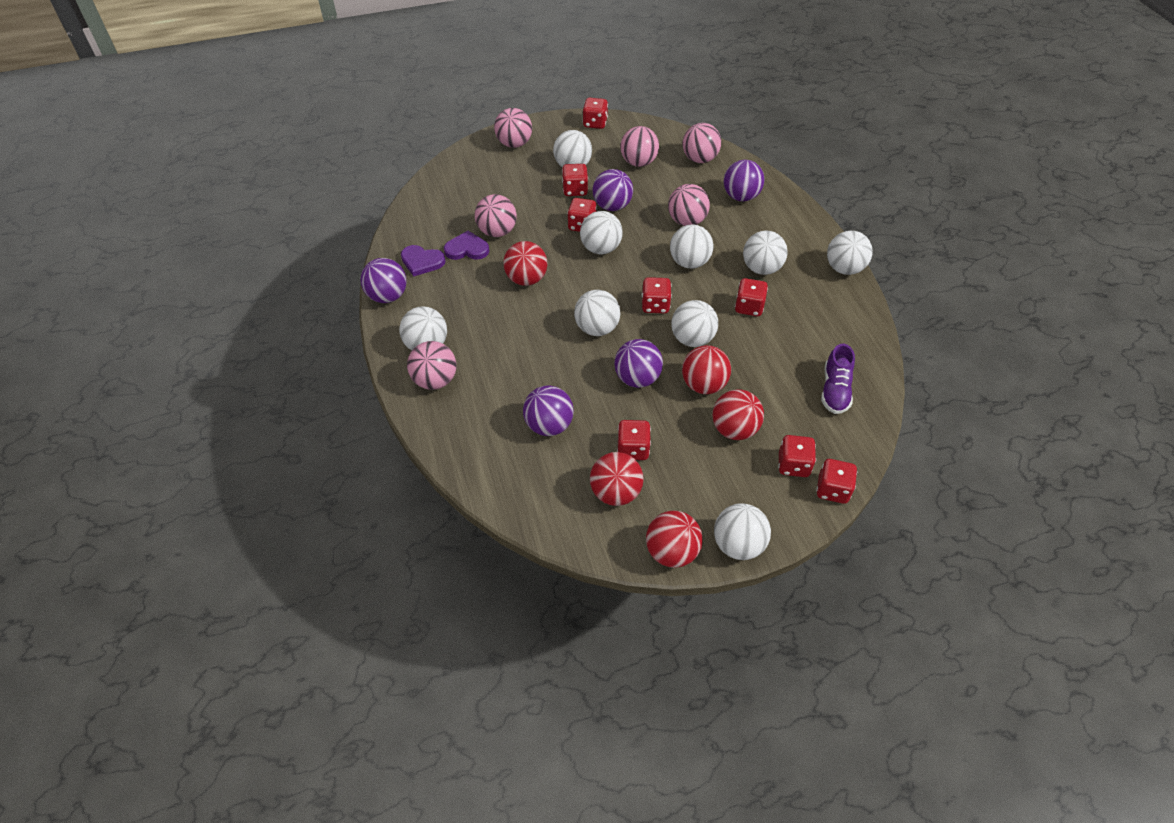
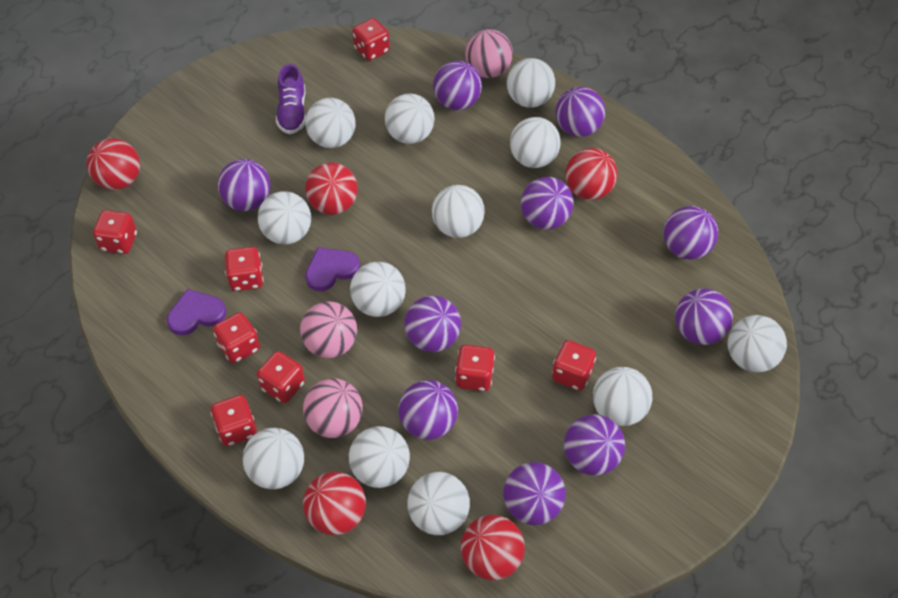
pink ball: 6 -> 3
purple ball: 5 -> 10
white ball: 9 -> 12

